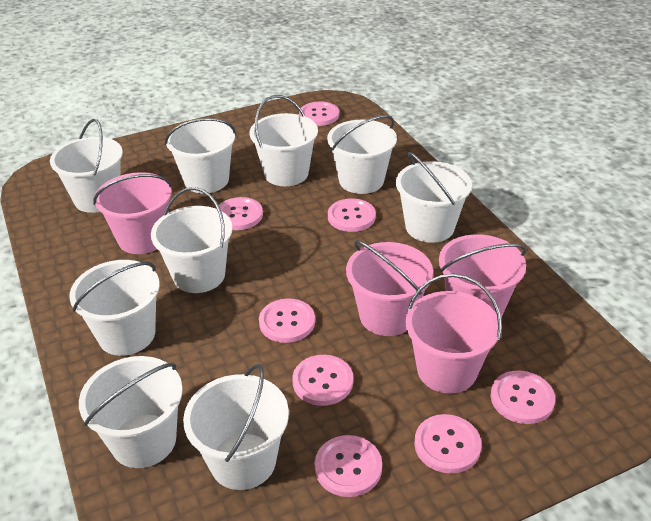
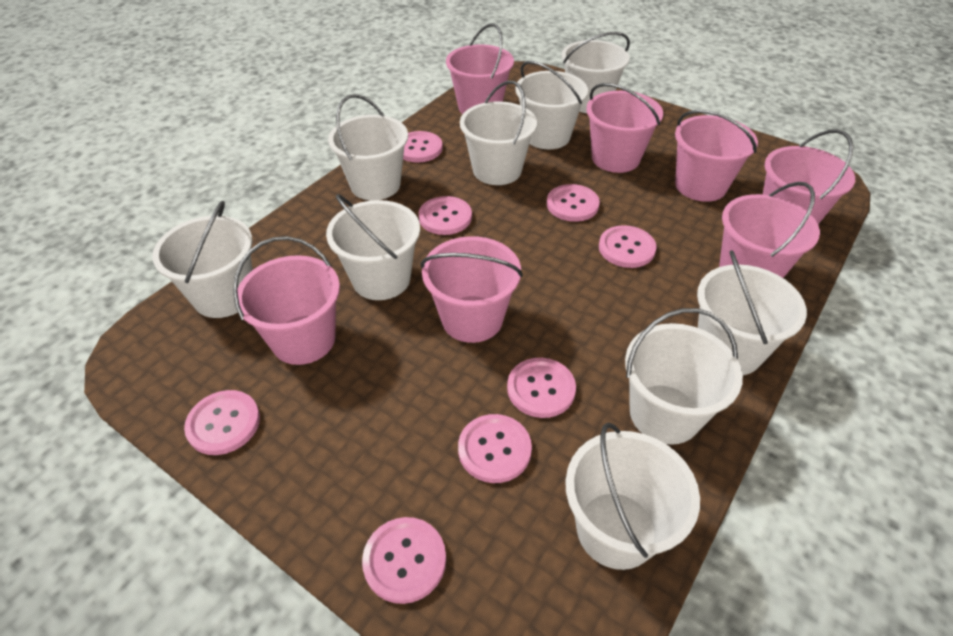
pink bucket: 4 -> 7

